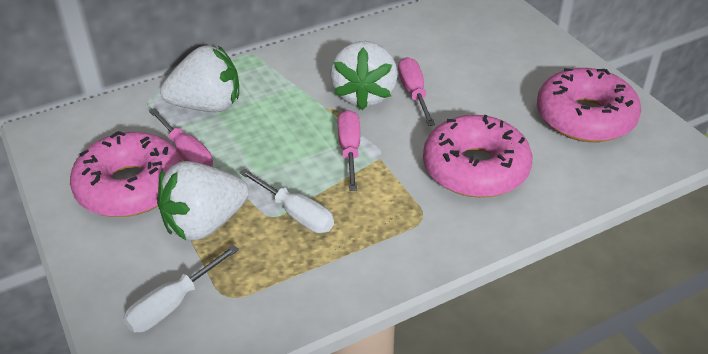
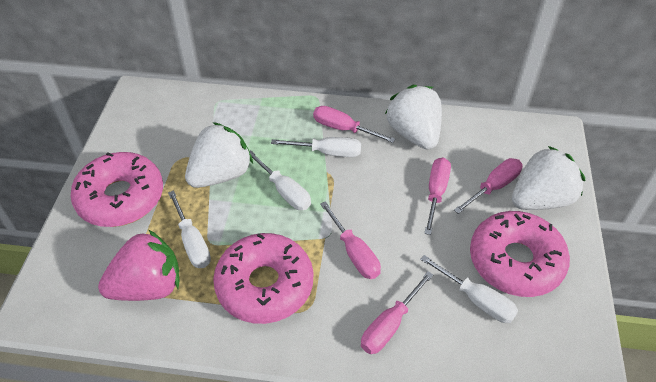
pink screwdriver: 3 -> 5
pink strawberry: 0 -> 1
white screwdriver: 2 -> 4

